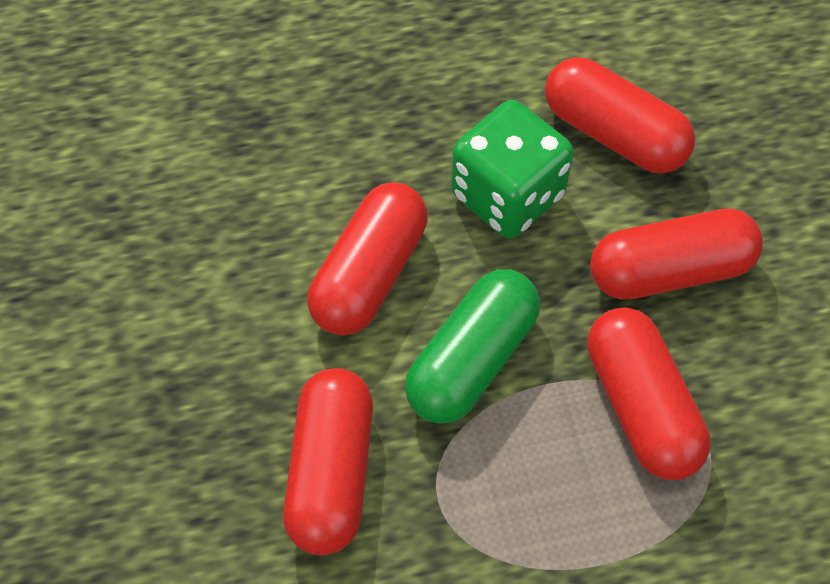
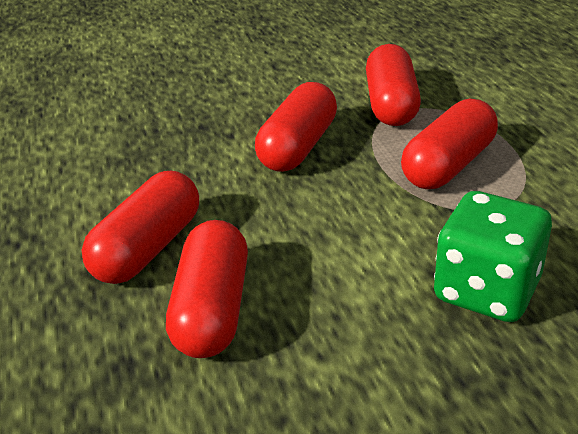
green capsule: 1 -> 0

